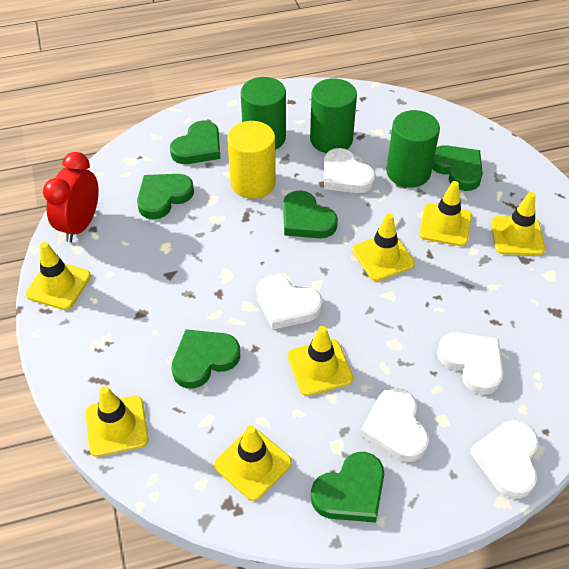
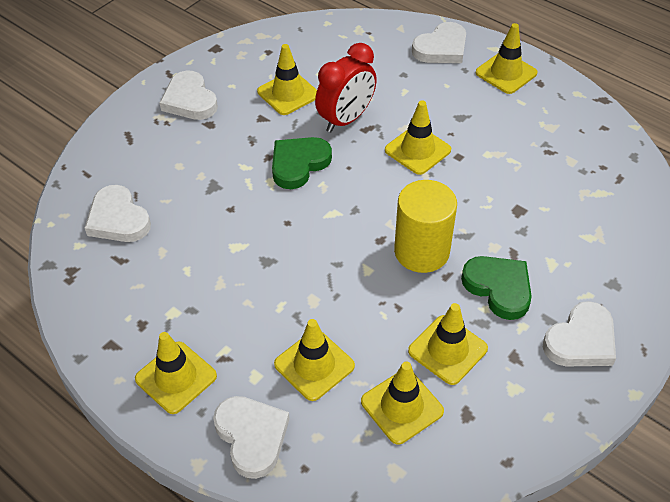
green cylinder: 3 -> 0
green heart: 6 -> 2

